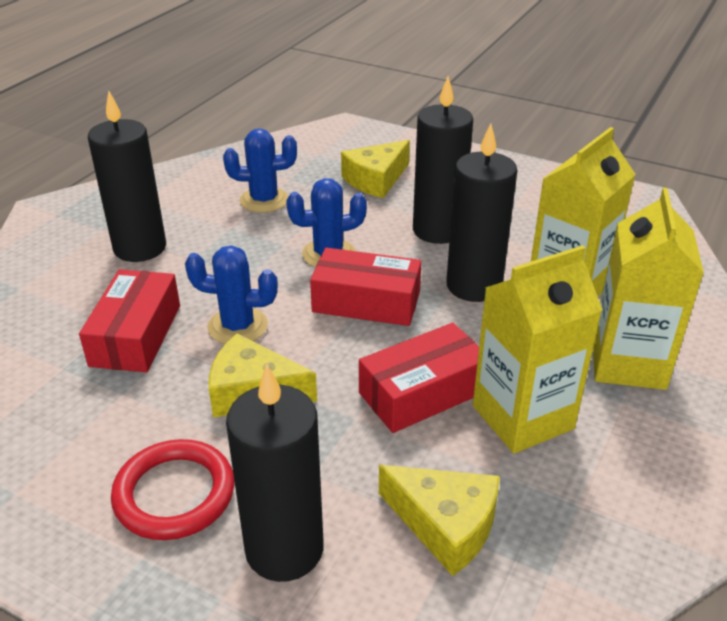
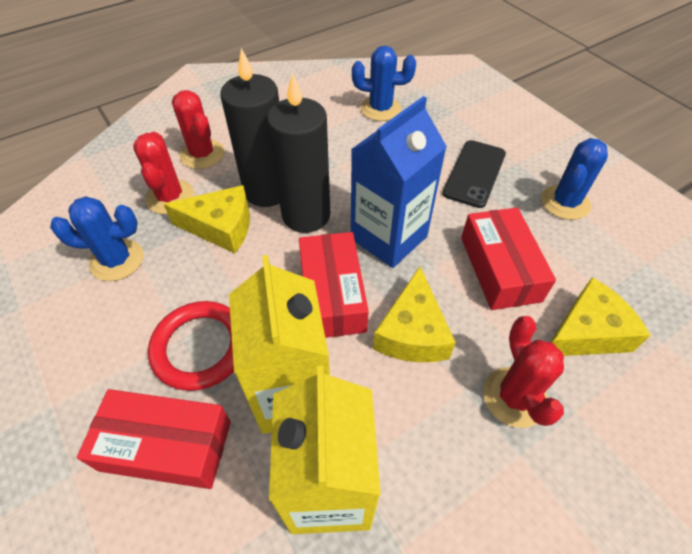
black candle: 4 -> 2
black phone: 0 -> 1
blue carton: 0 -> 1
red cactus: 0 -> 3
yellow carton: 3 -> 2

